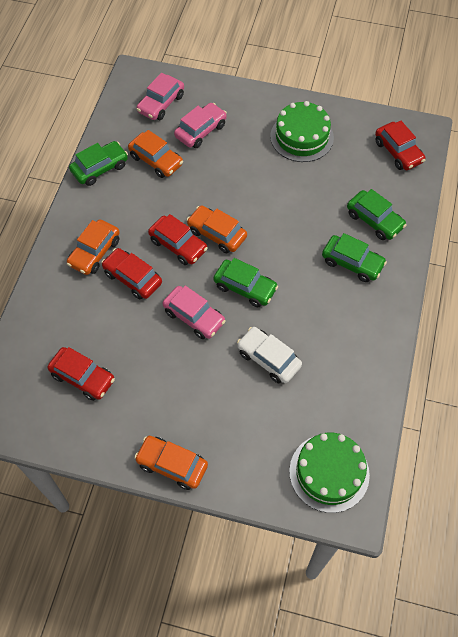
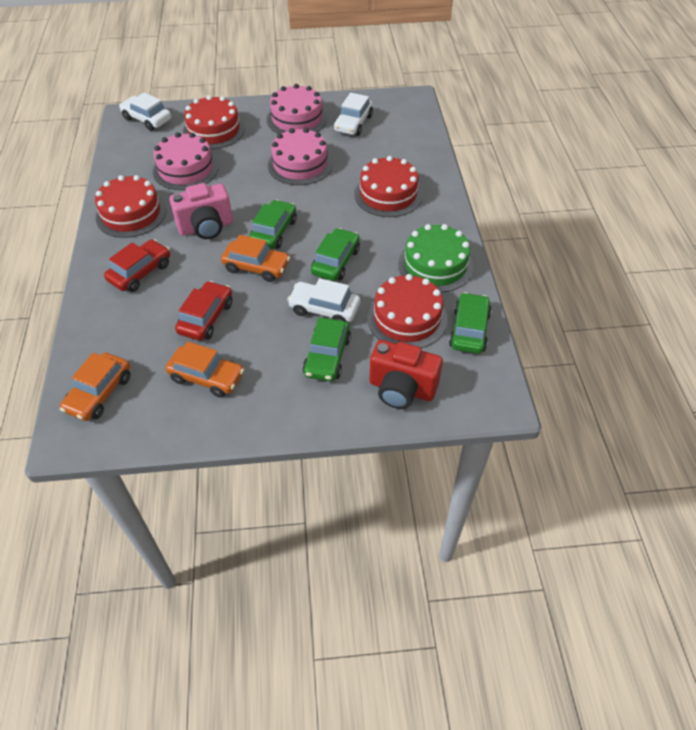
green cake: 2 -> 1
orange car: 4 -> 3
pink cake: 0 -> 3
pink camera: 0 -> 1
pink car: 3 -> 0
red cake: 0 -> 4
red camera: 0 -> 1
red car: 4 -> 2
white car: 1 -> 3

